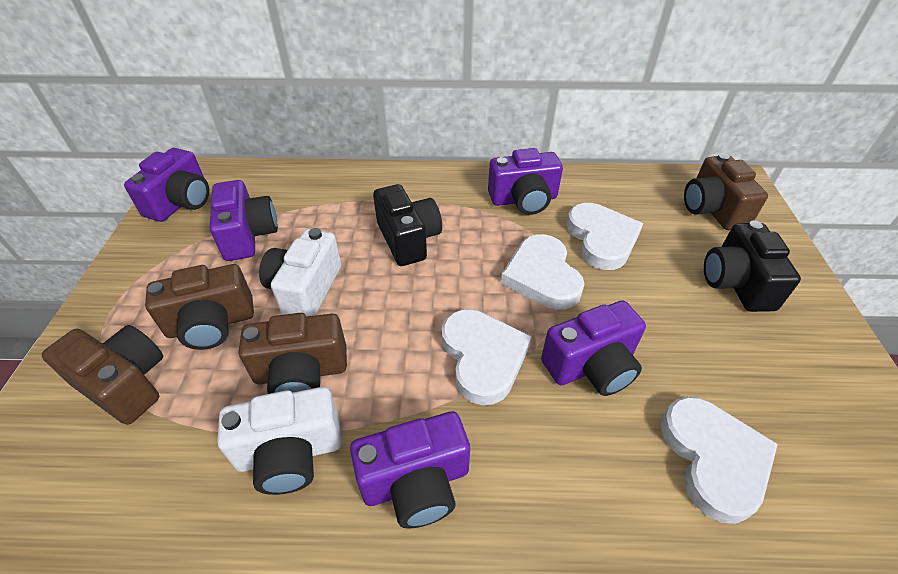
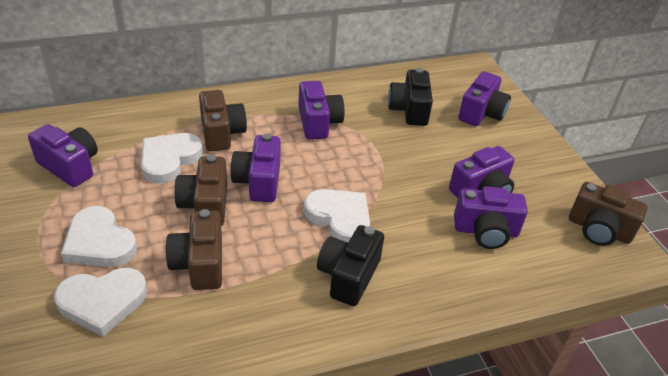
purple camera: 5 -> 6
white camera: 2 -> 0

